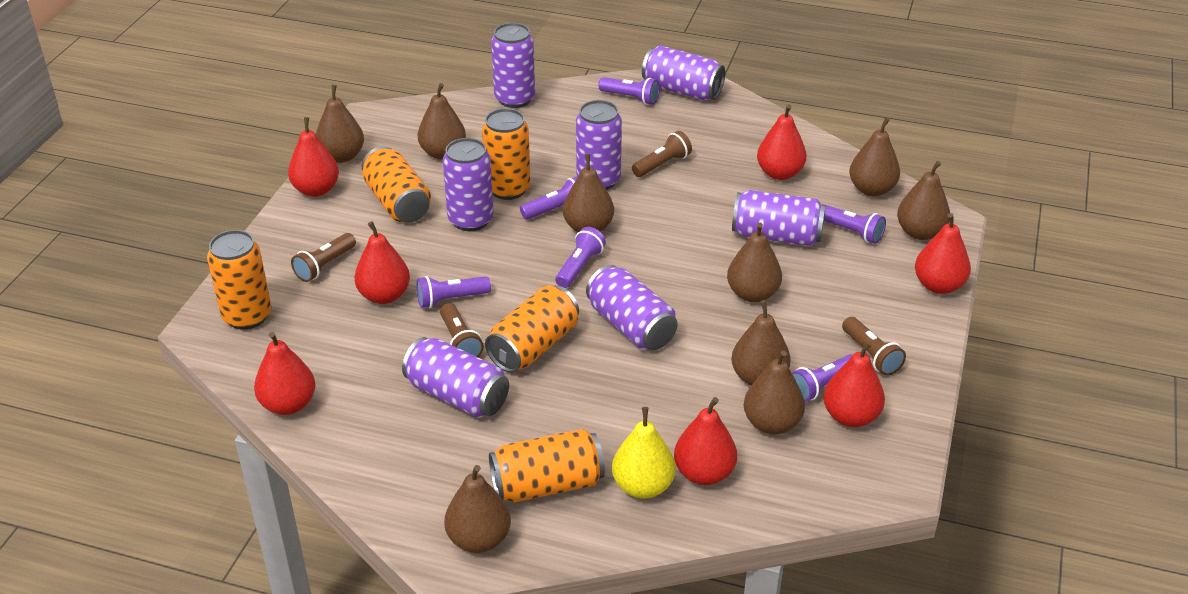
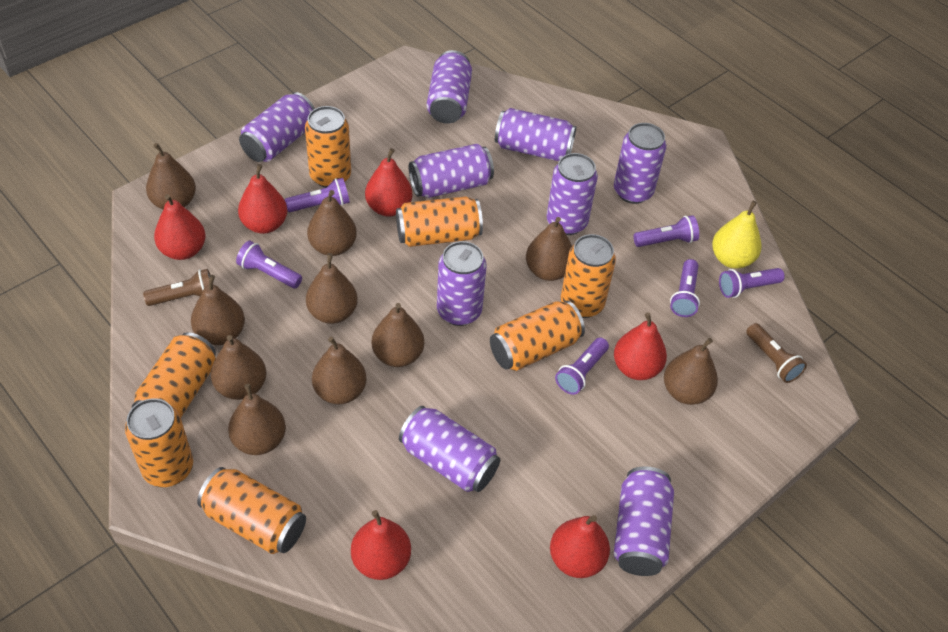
brown flashlight: 4 -> 2
brown pear: 9 -> 10
orange can: 5 -> 7
purple can: 7 -> 9
red pear: 7 -> 6

